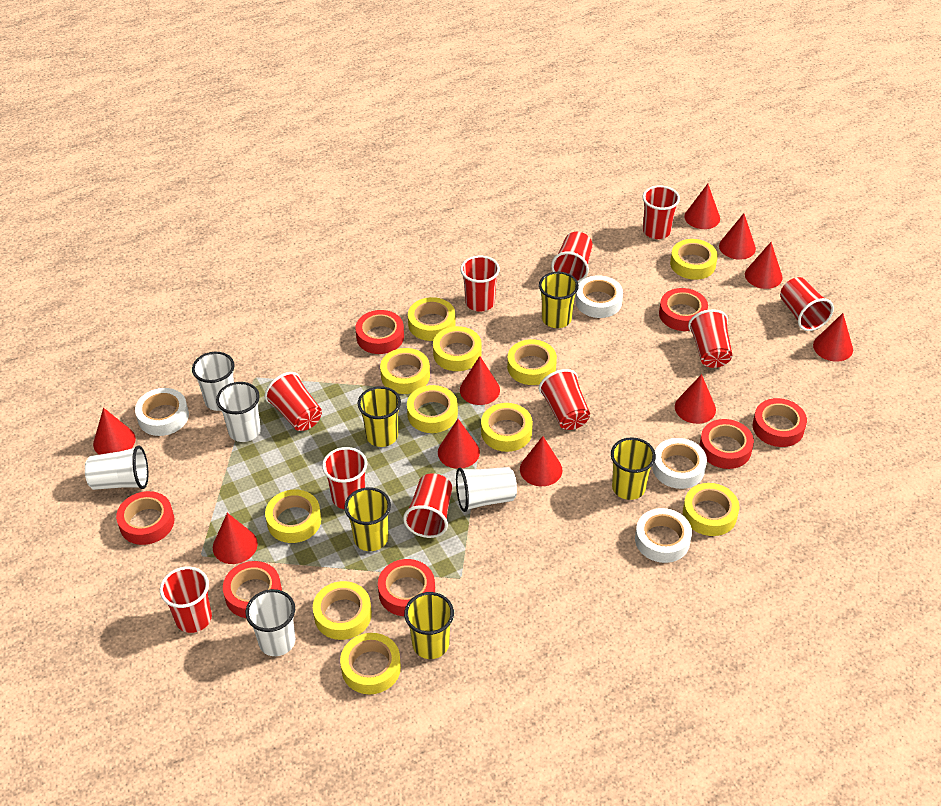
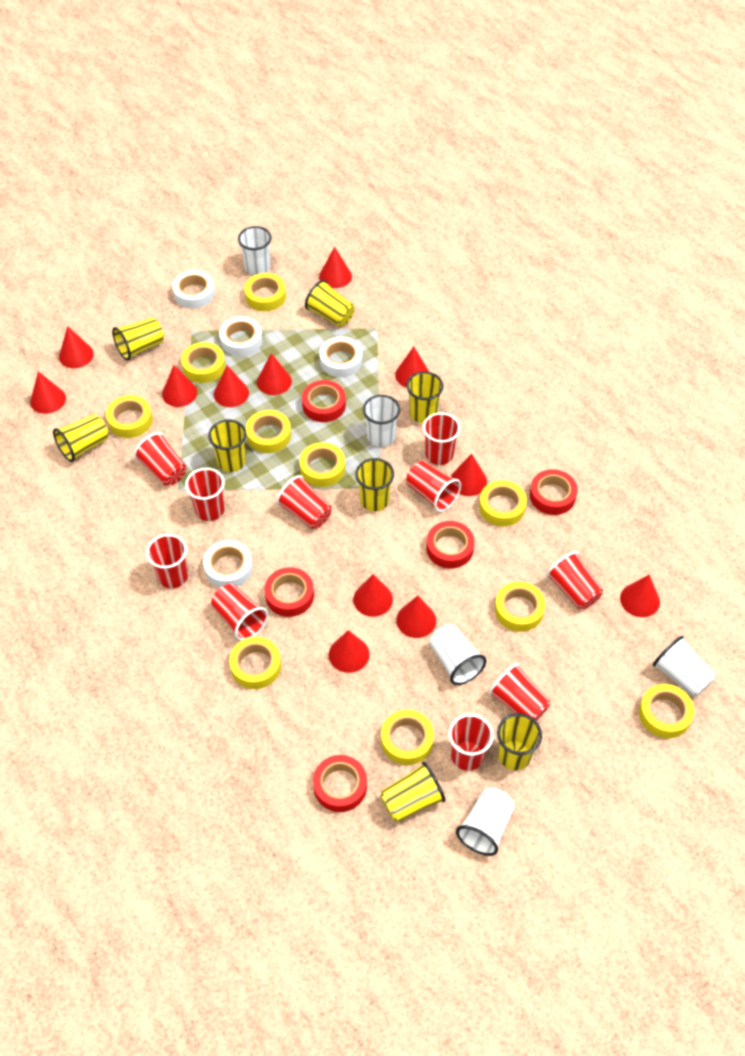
red cone: 10 -> 12
red tape: 7 -> 5
yellow cup: 5 -> 8
yellow tape: 11 -> 10

